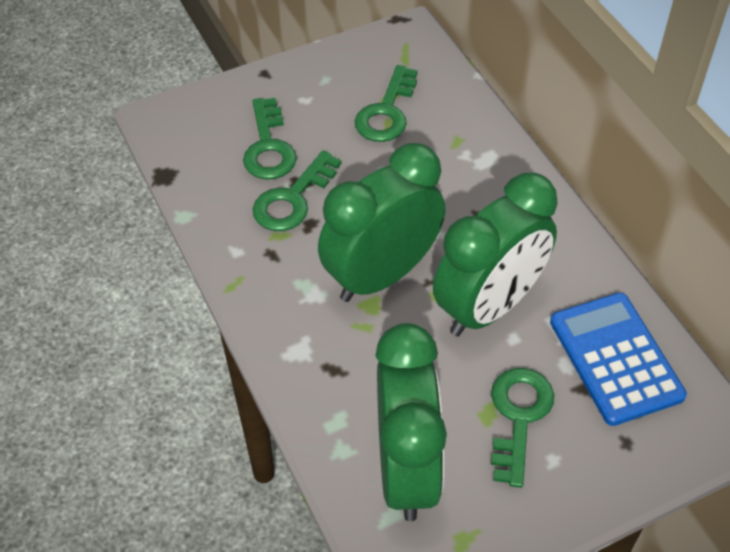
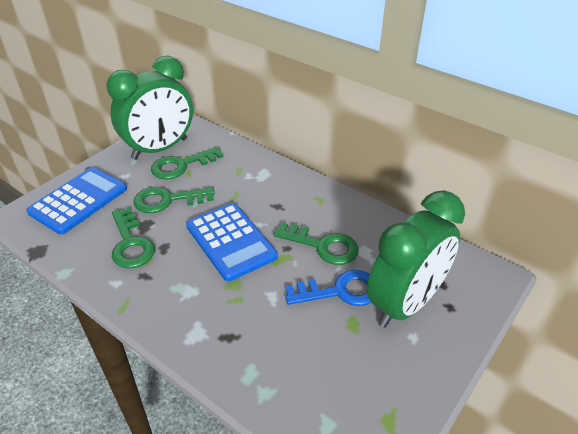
blue calculator: 1 -> 2
blue key: 0 -> 1
green clock: 3 -> 2

